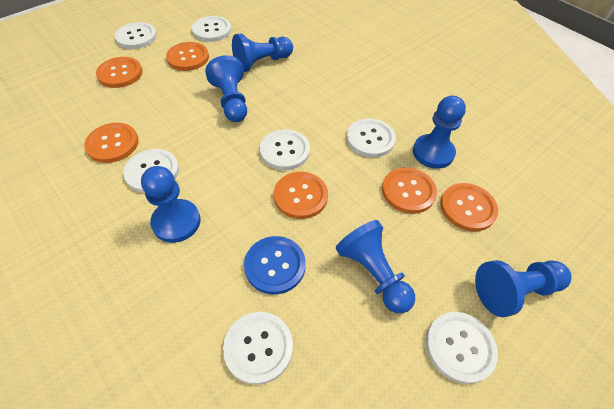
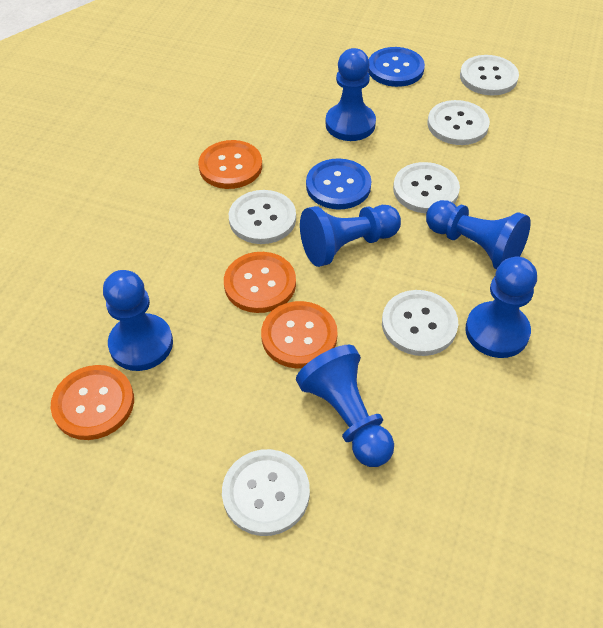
blue button: 1 -> 2
orange button: 6 -> 4
white button: 7 -> 6

